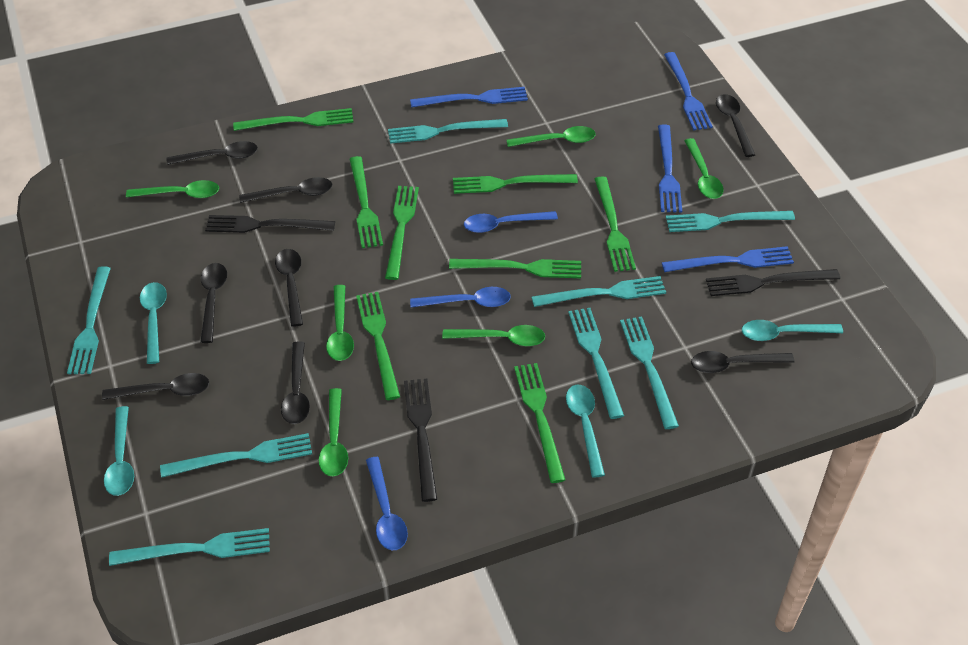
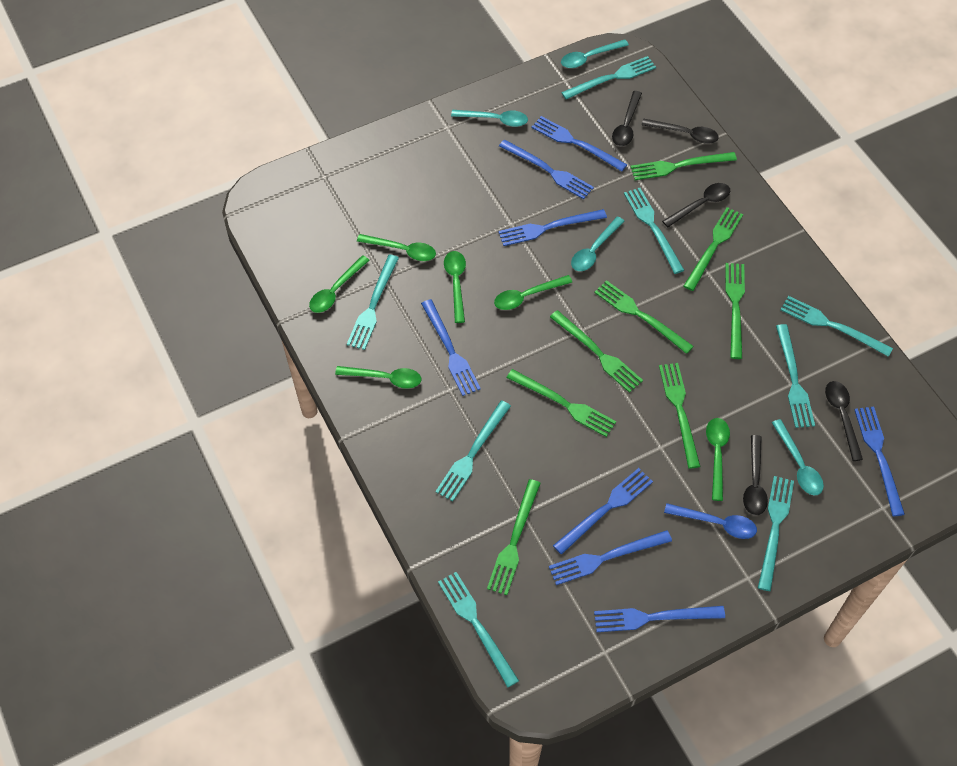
black fork: 3 -> 0
black spoon: 8 -> 5
blue fork: 4 -> 8
blue spoon: 3 -> 1

